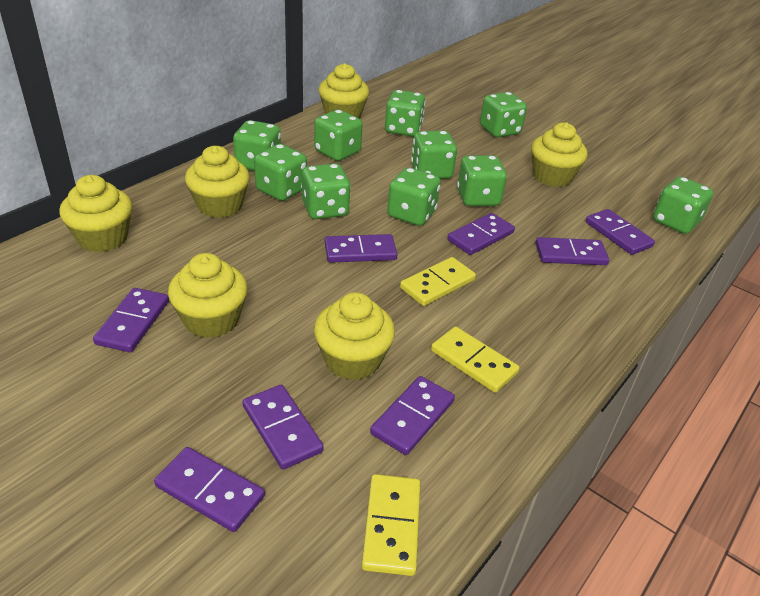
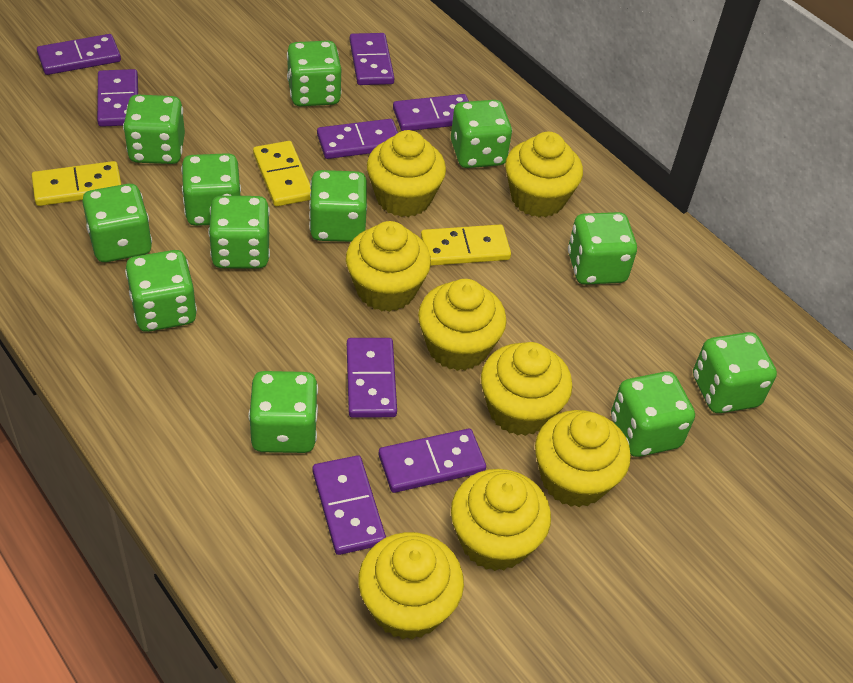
green dice: 10 -> 12
yellow cupcake: 6 -> 8

